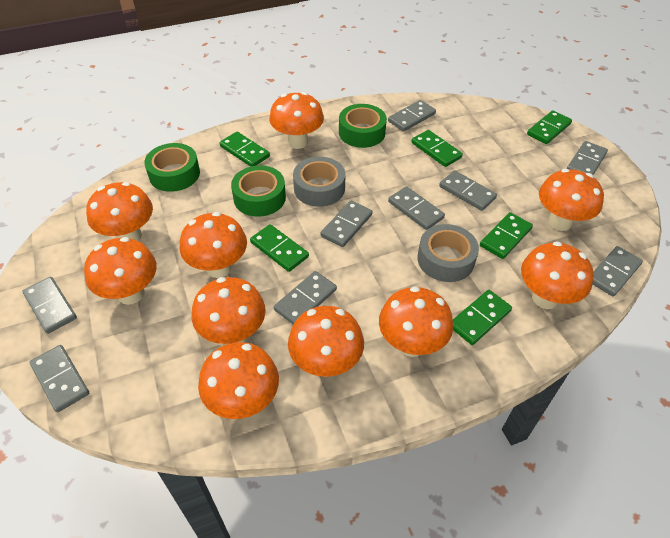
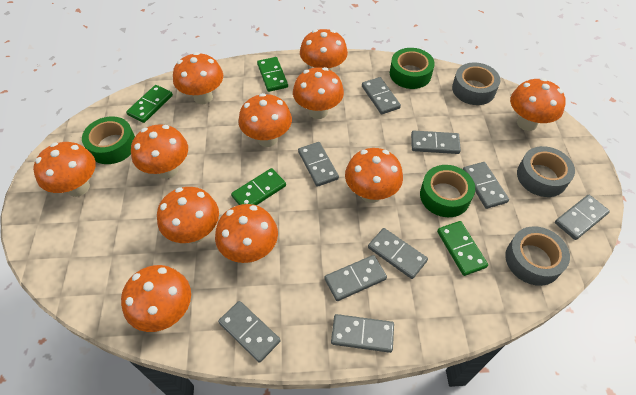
green domino: 6 -> 4
grey tape: 2 -> 3
orange mushroom: 10 -> 11

